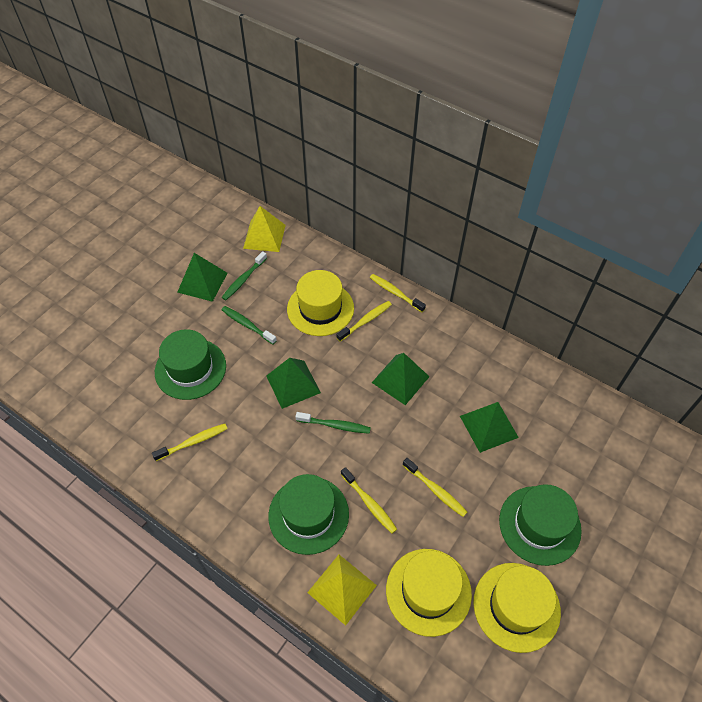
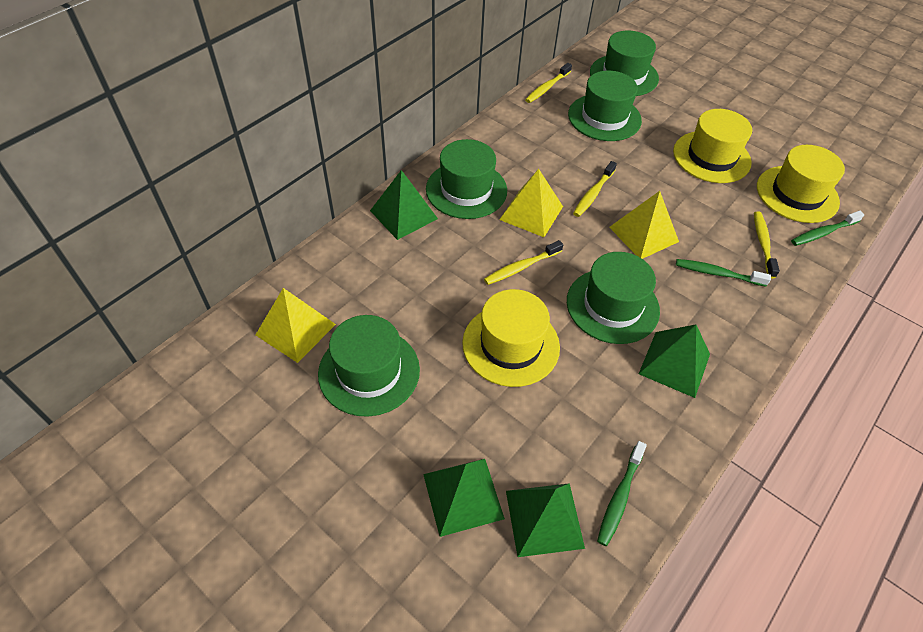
green hat: 3 -> 5
yellow pyramid: 2 -> 3
yellow toothbrush: 5 -> 4

